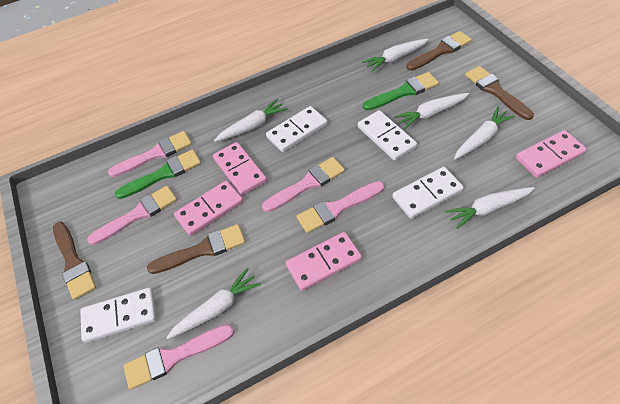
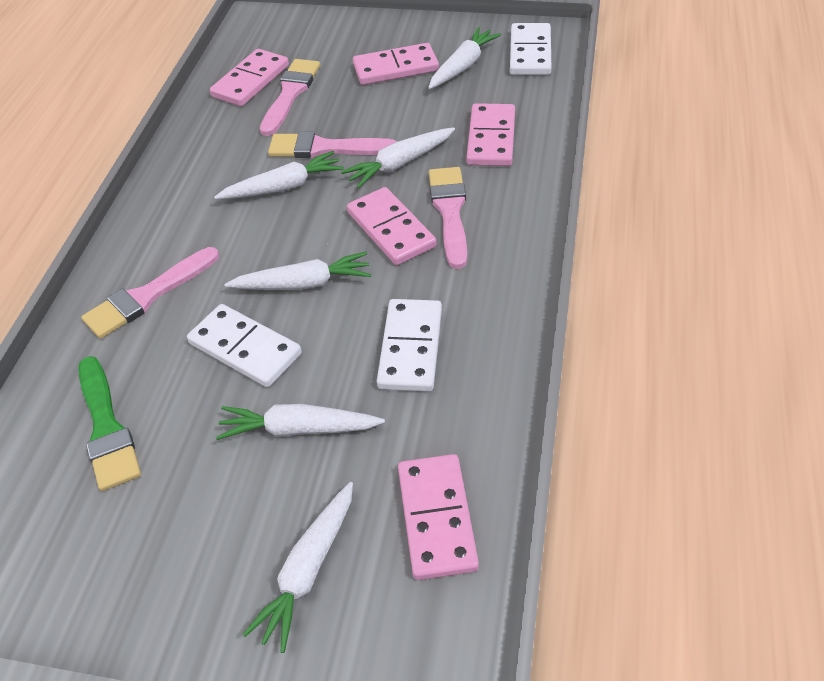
brown brush: 4 -> 0
green brush: 2 -> 1
pink brush: 5 -> 4
pink domino: 4 -> 5
white domino: 4 -> 3

